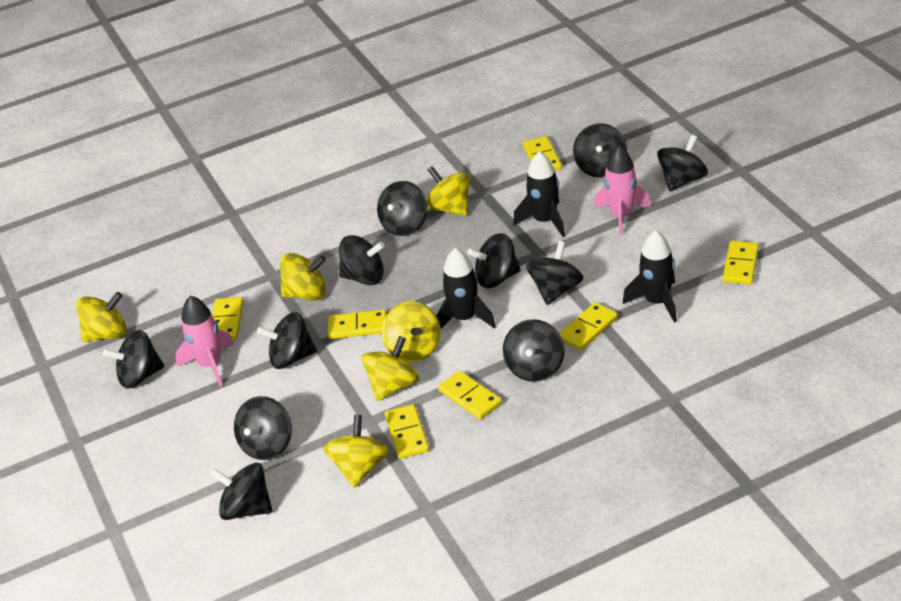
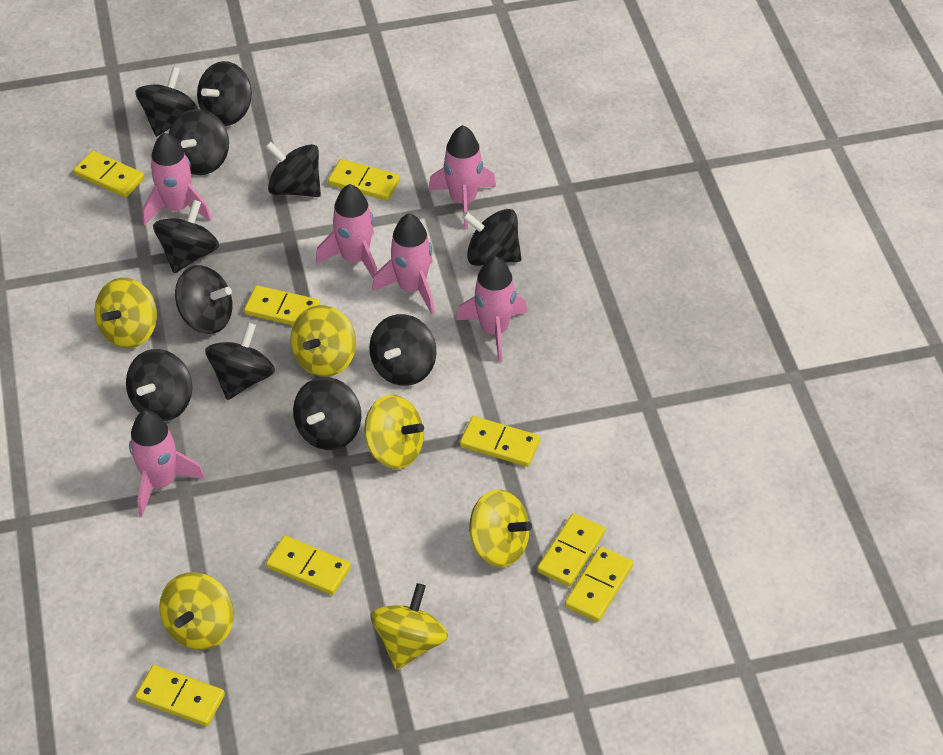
black rocket: 3 -> 0
pink rocket: 2 -> 6
yellow domino: 7 -> 8

